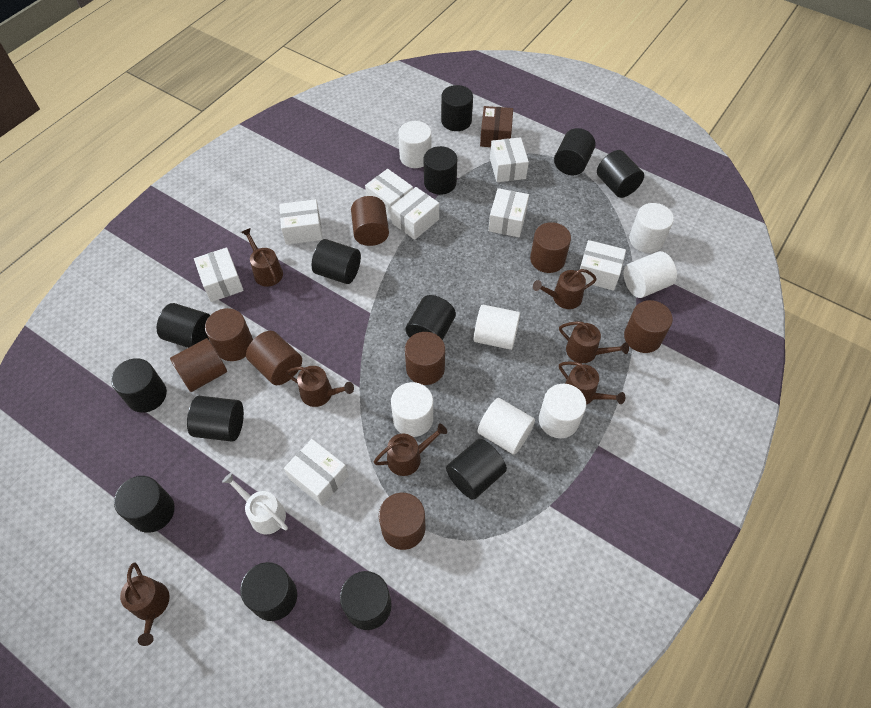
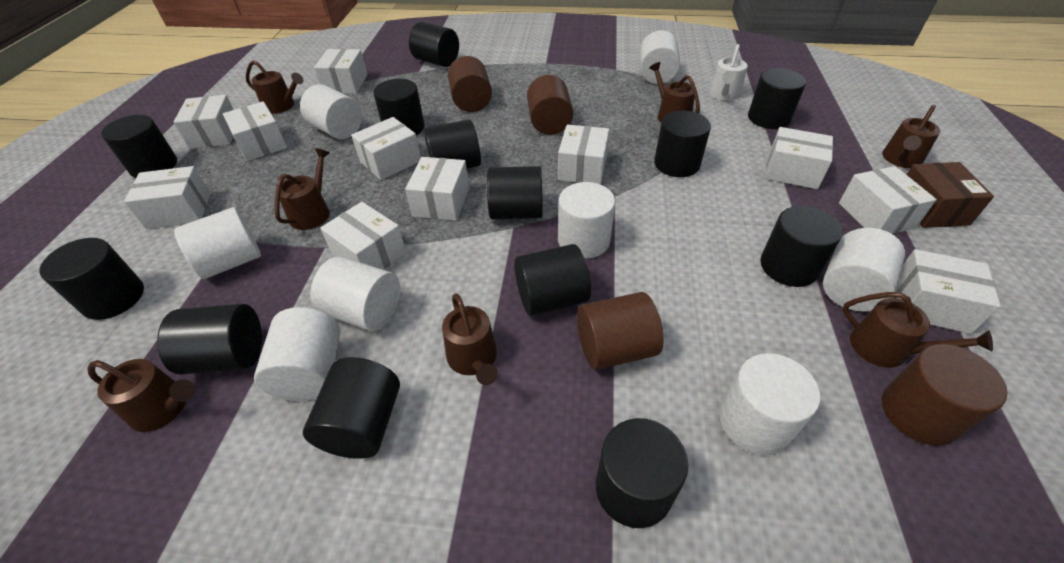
brown cylinder: 8 -> 4
white box: 8 -> 11
white cylinder: 7 -> 8

